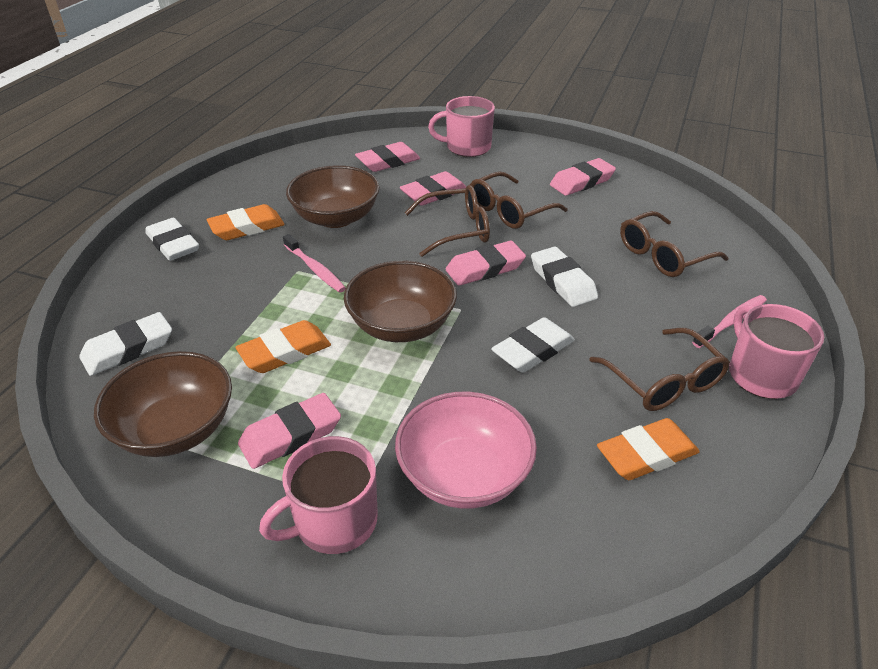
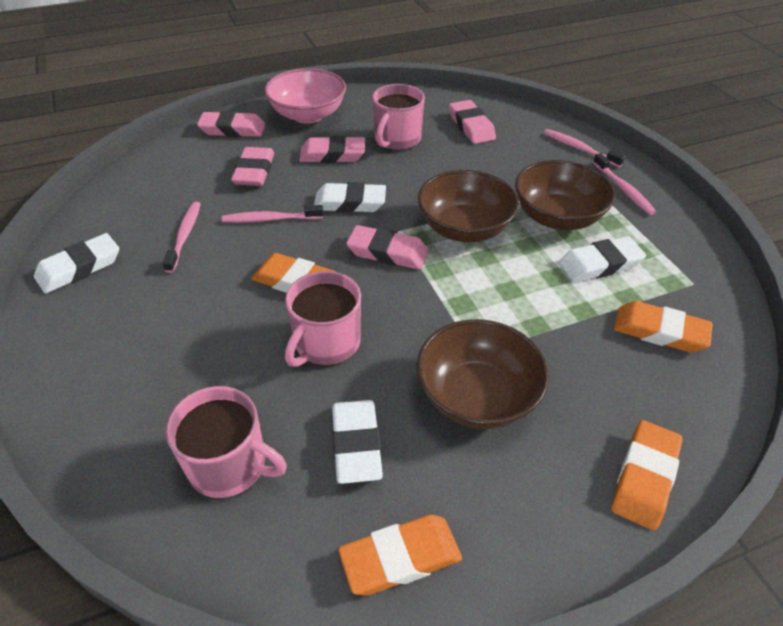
brown glasses: 4 -> 0
orange eraser: 3 -> 4
pink toothbrush: 2 -> 4

